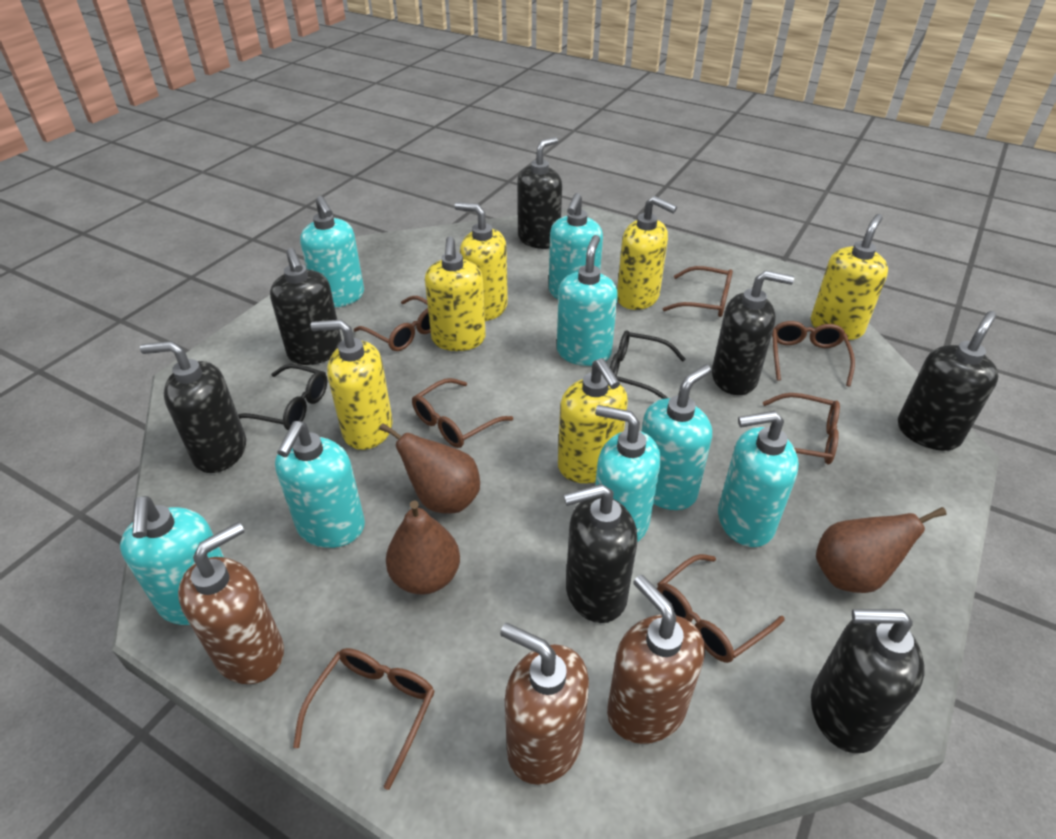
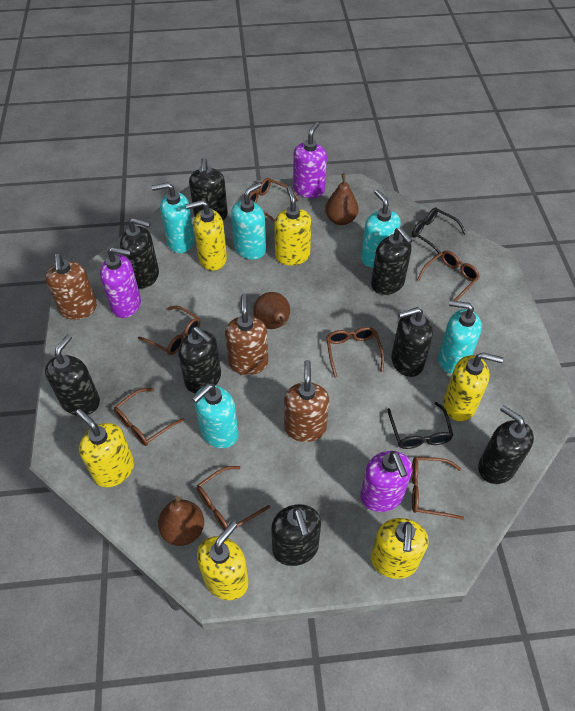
black soap dispenser: 7 -> 8
purple soap dispenser: 0 -> 3
turquoise soap dispenser: 8 -> 5

